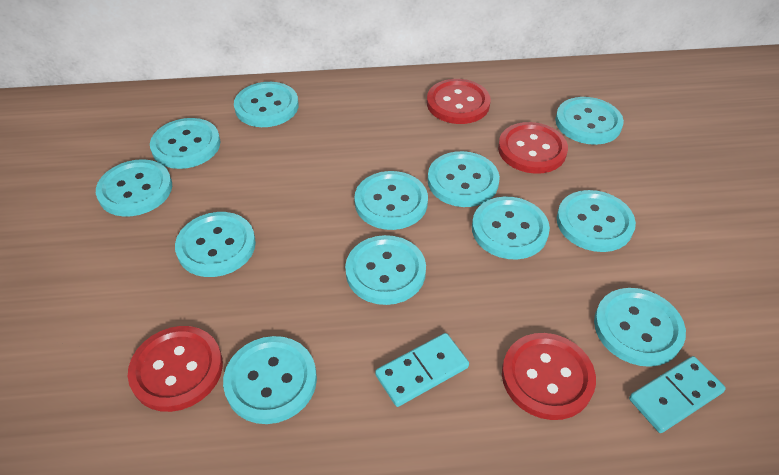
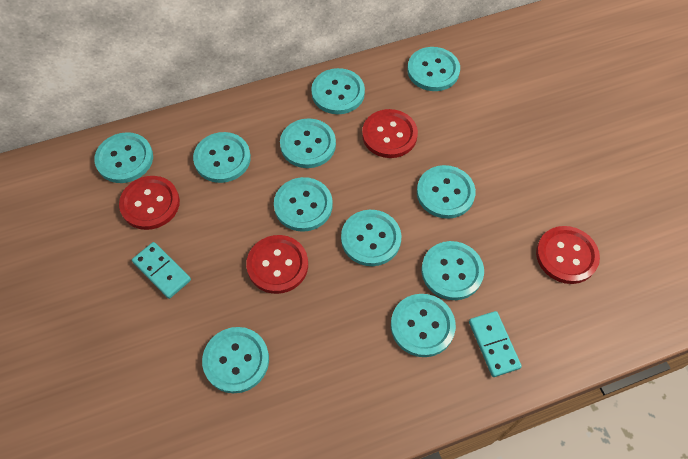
turquoise button: 12 -> 11

